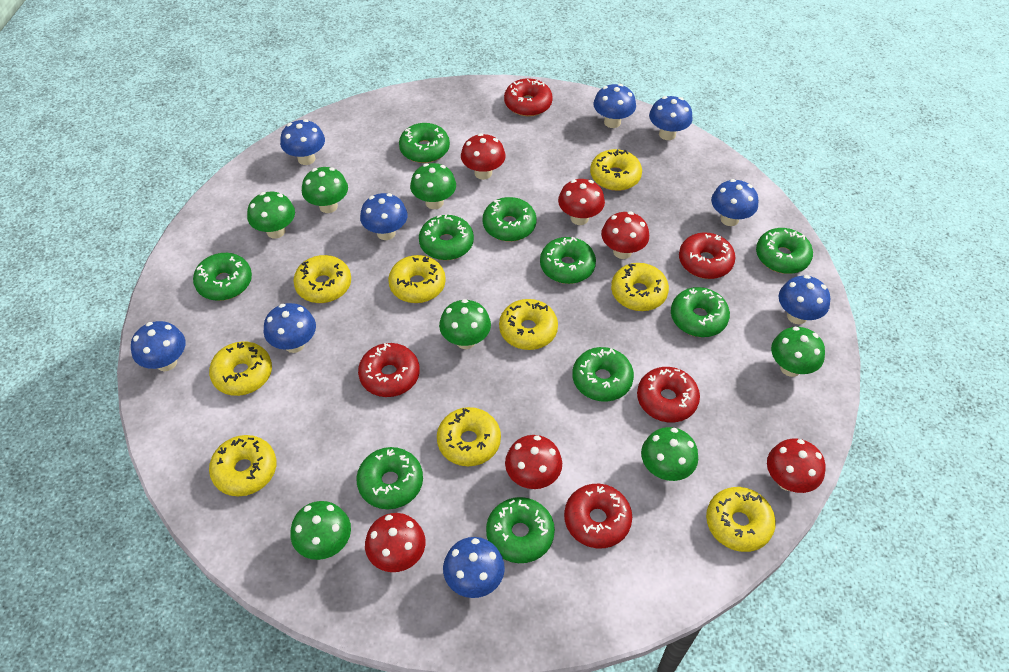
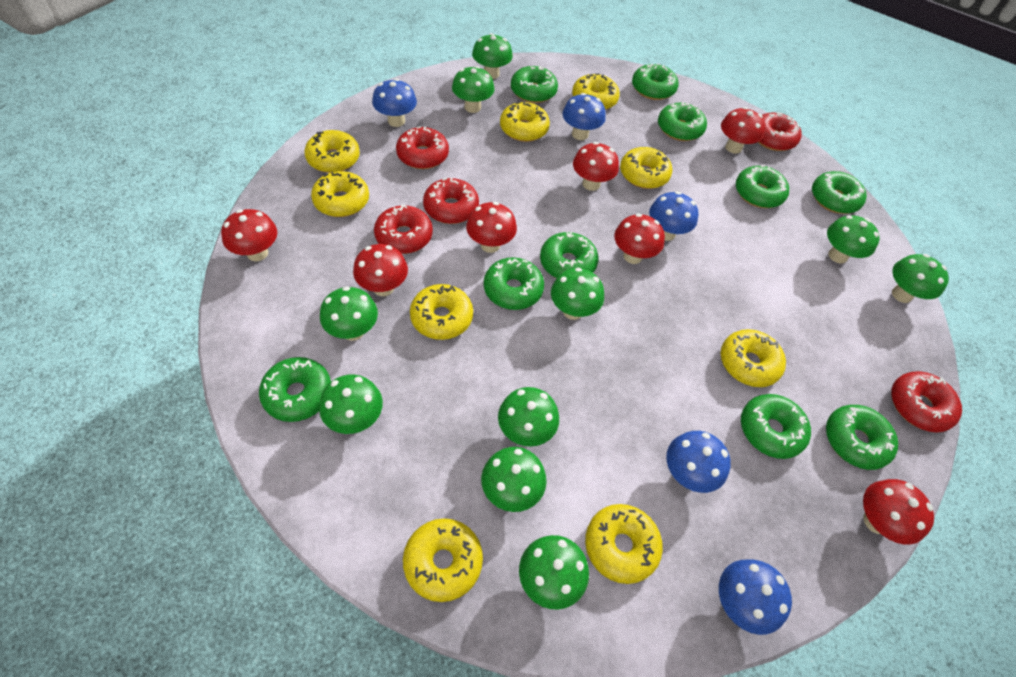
blue mushroom: 9 -> 5
green mushroom: 7 -> 10
red mushroom: 6 -> 7

